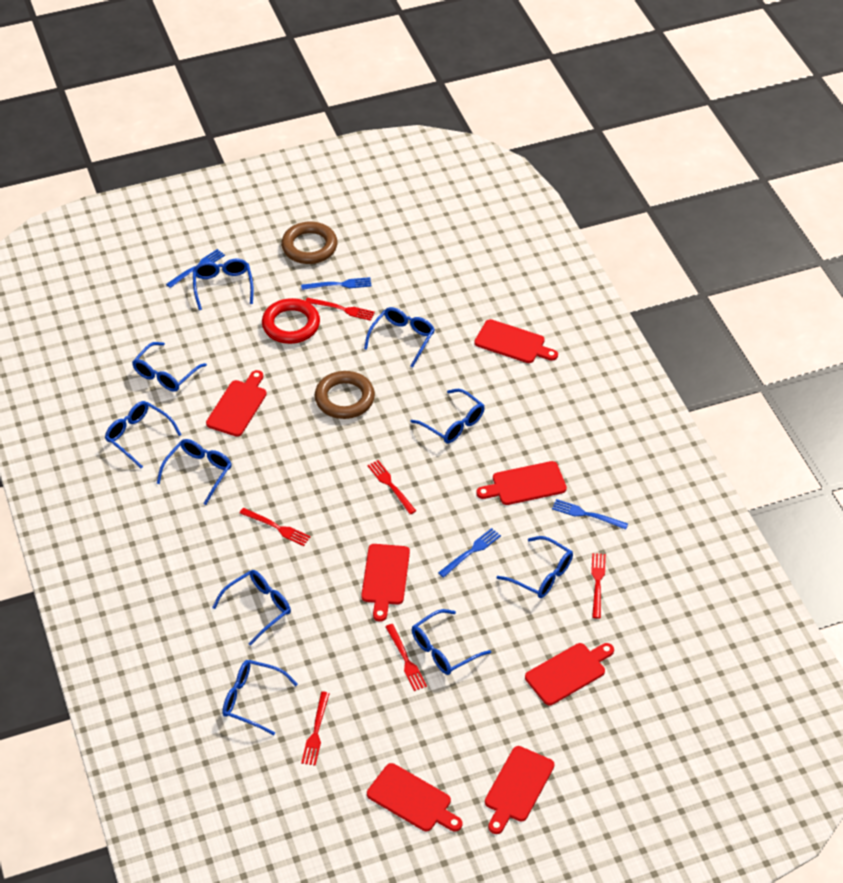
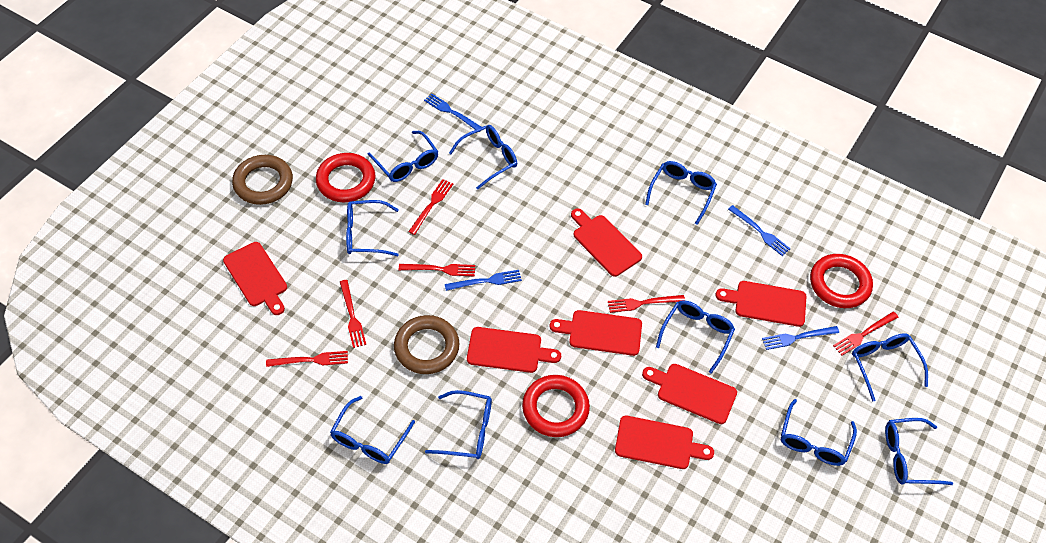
red ring: 1 -> 3

